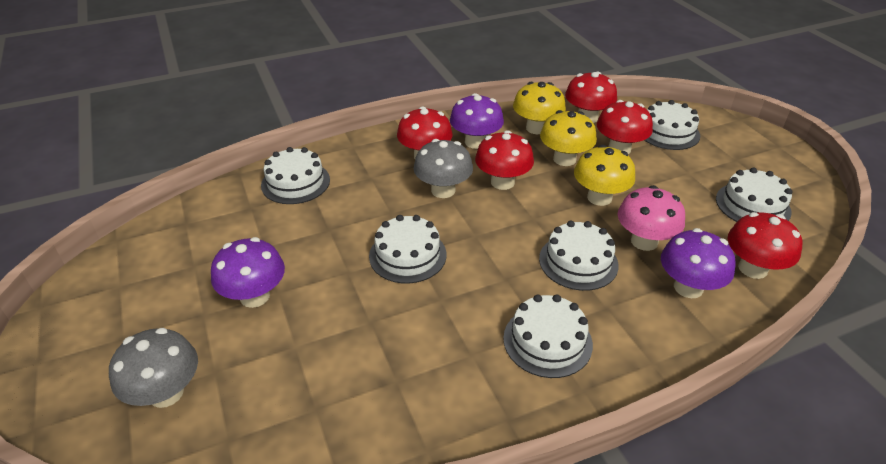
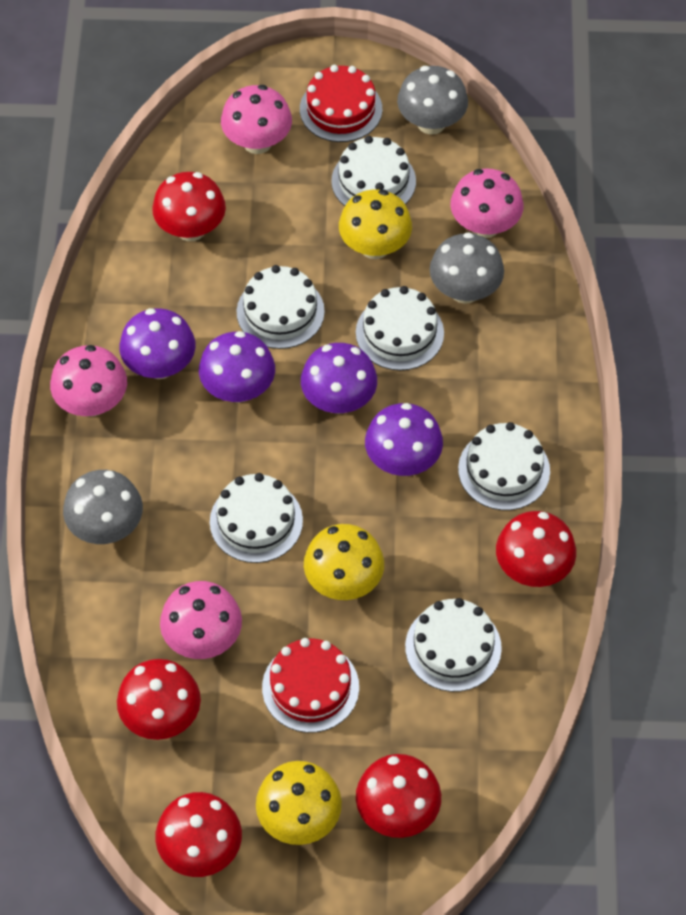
grey mushroom: 2 -> 3
pink mushroom: 1 -> 4
purple mushroom: 3 -> 4
red cake: 0 -> 2

